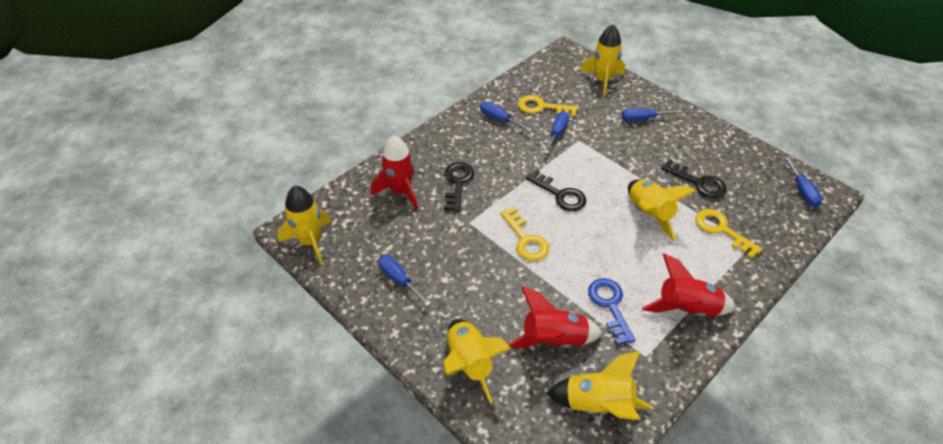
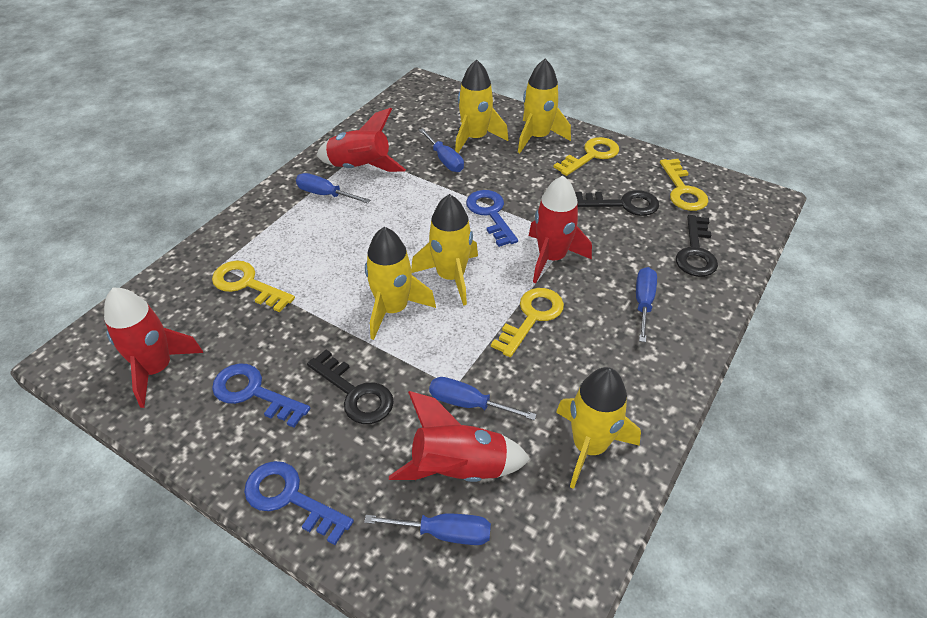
blue key: 1 -> 3
red rocket: 3 -> 4
yellow key: 3 -> 4

